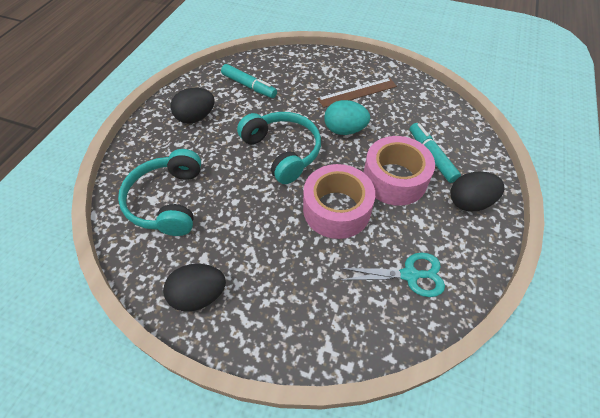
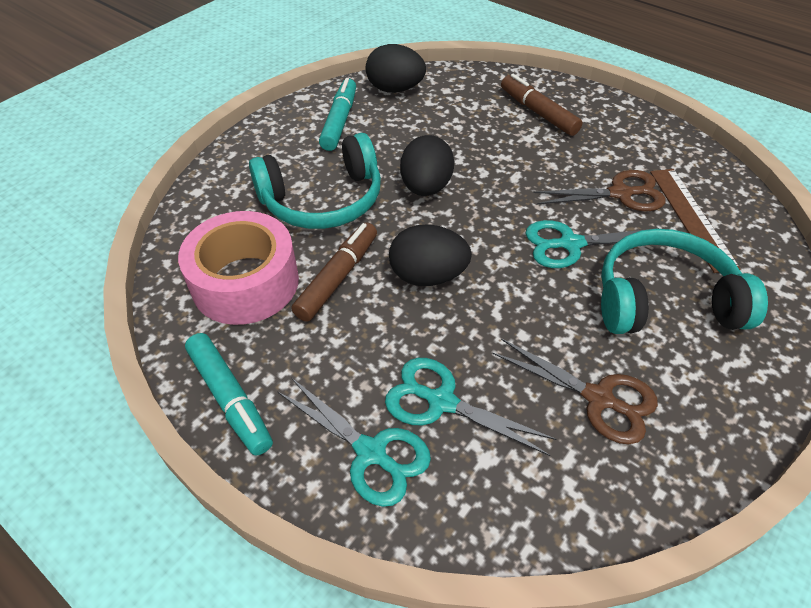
brown marker: 0 -> 2
brown scissors: 0 -> 2
pink tape: 2 -> 1
turquoise egg: 1 -> 0
turquoise scissors: 1 -> 3

